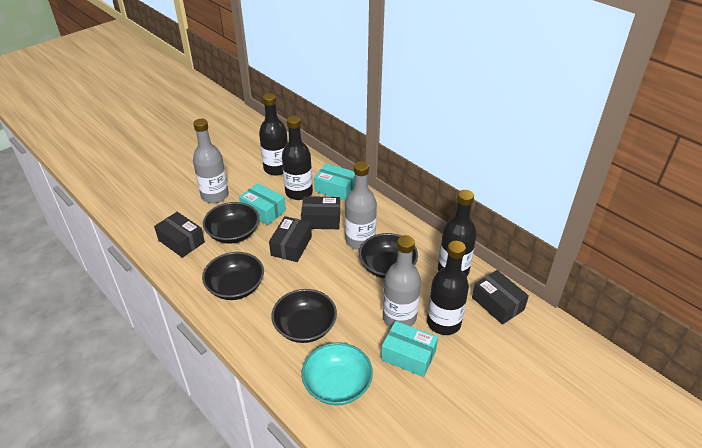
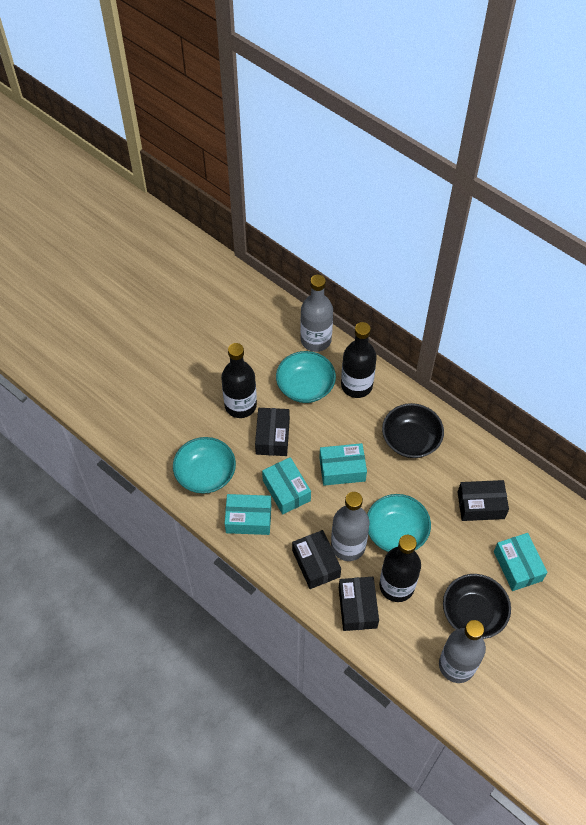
black bottle: 4 -> 3
black bowl: 4 -> 2
turquoise bowl: 1 -> 3
turquoise box: 3 -> 4

